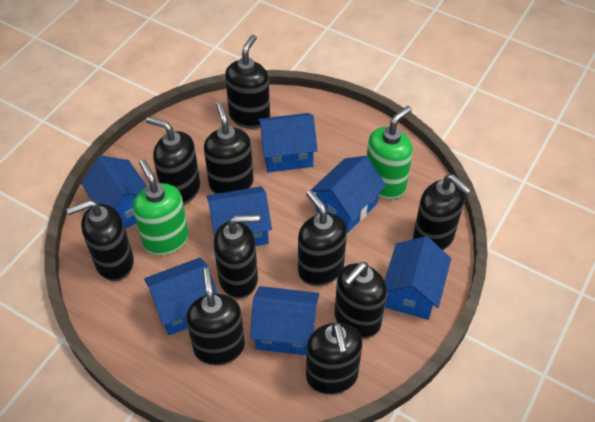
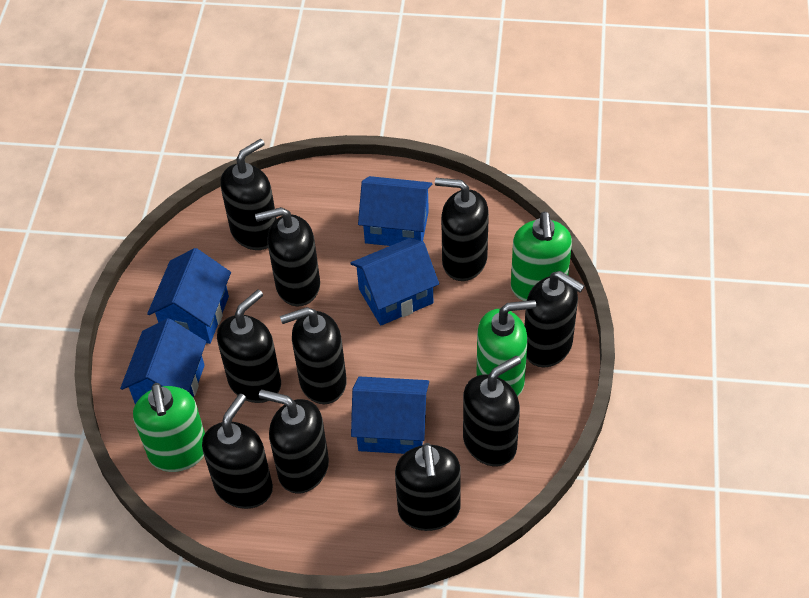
blue house: 7 -> 5
green soap dispenser: 2 -> 3

